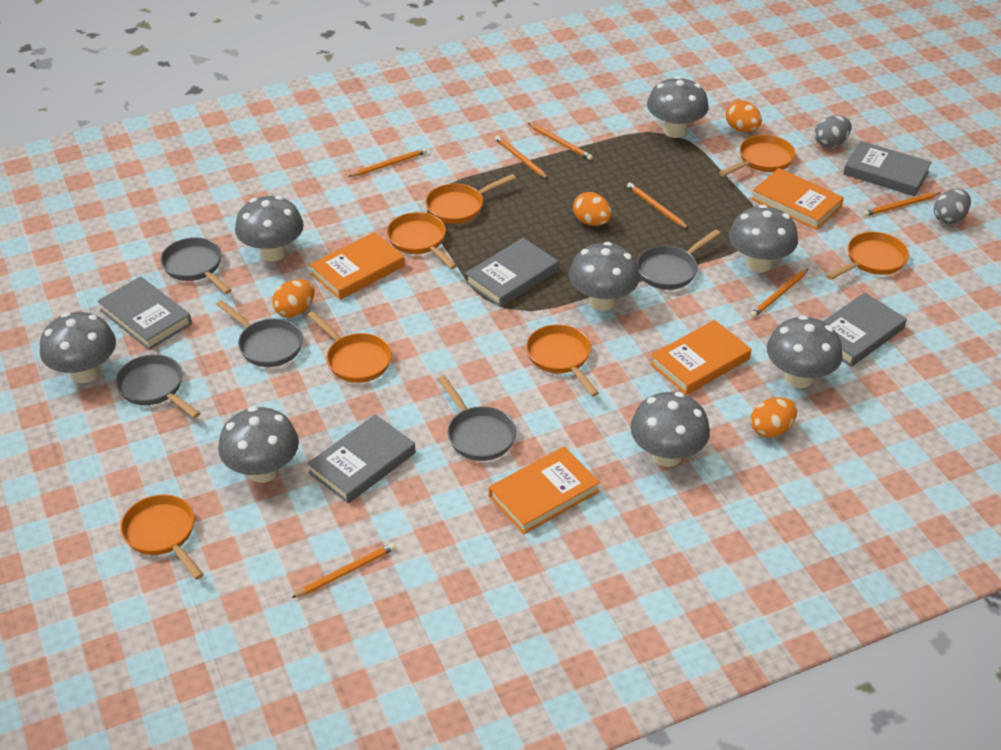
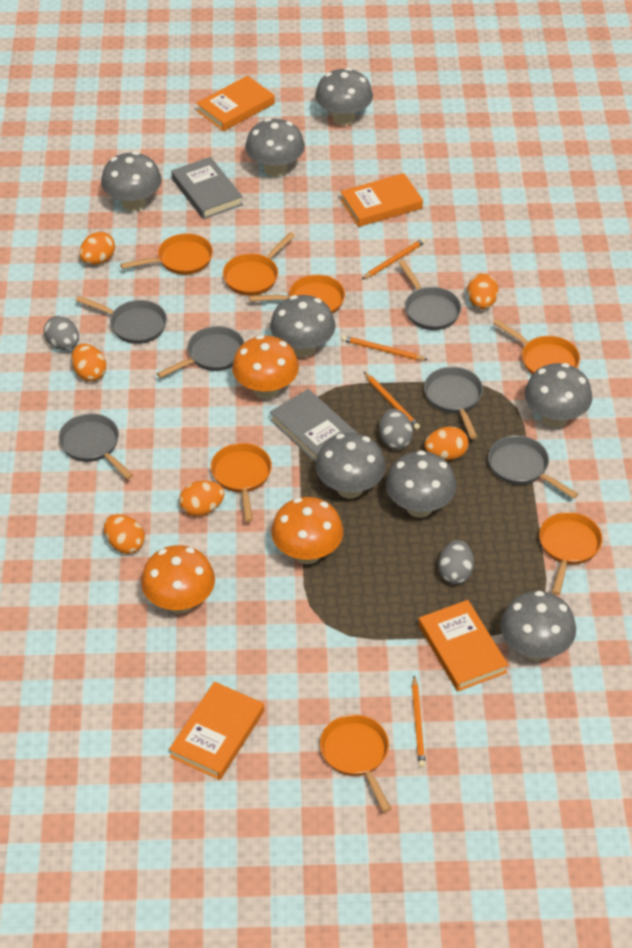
grey book: 5 -> 2
grey egg: 2 -> 3
grey pan: 5 -> 6
orange egg: 4 -> 6
orange mushroom: 0 -> 3
orange pencil: 7 -> 4

